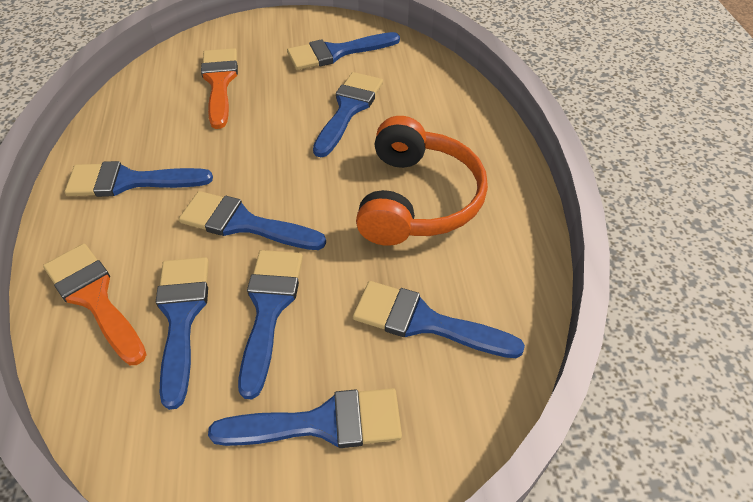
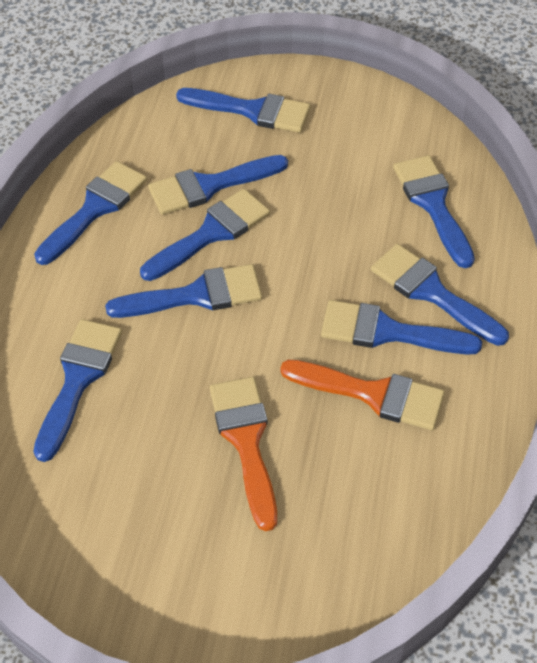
blue brush: 8 -> 9
orange headphones: 1 -> 0

